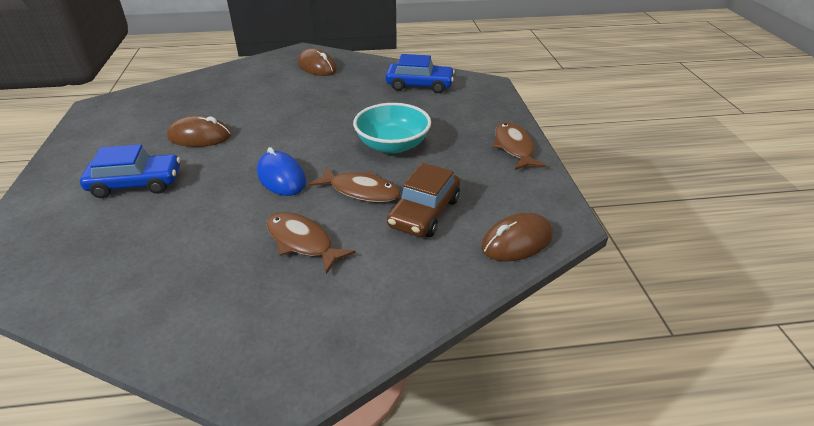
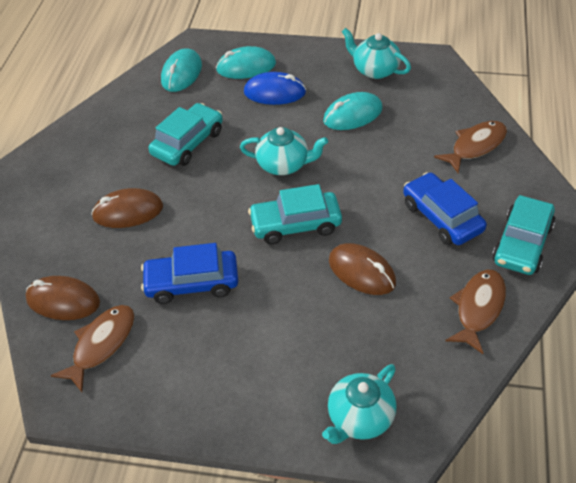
brown car: 1 -> 0
turquoise bowl: 1 -> 0
turquoise car: 0 -> 3
turquoise mouse: 0 -> 3
turquoise teapot: 0 -> 3

